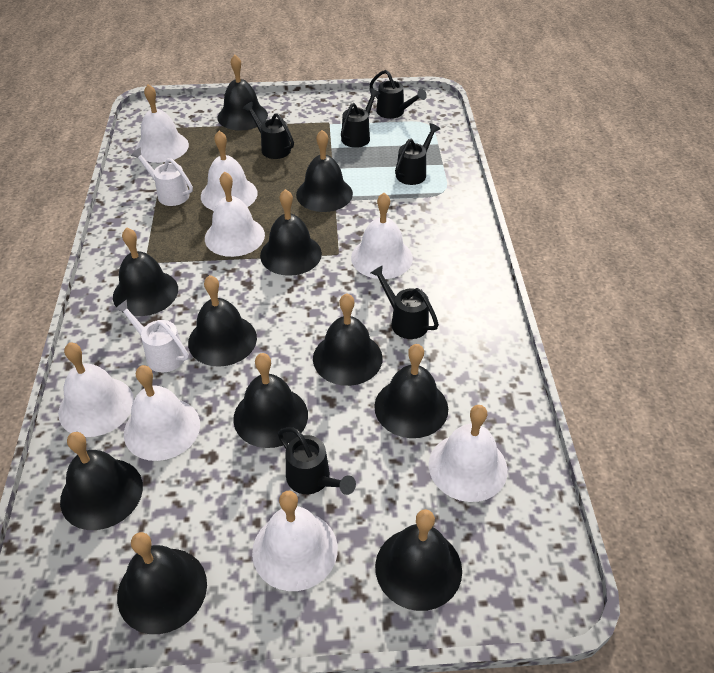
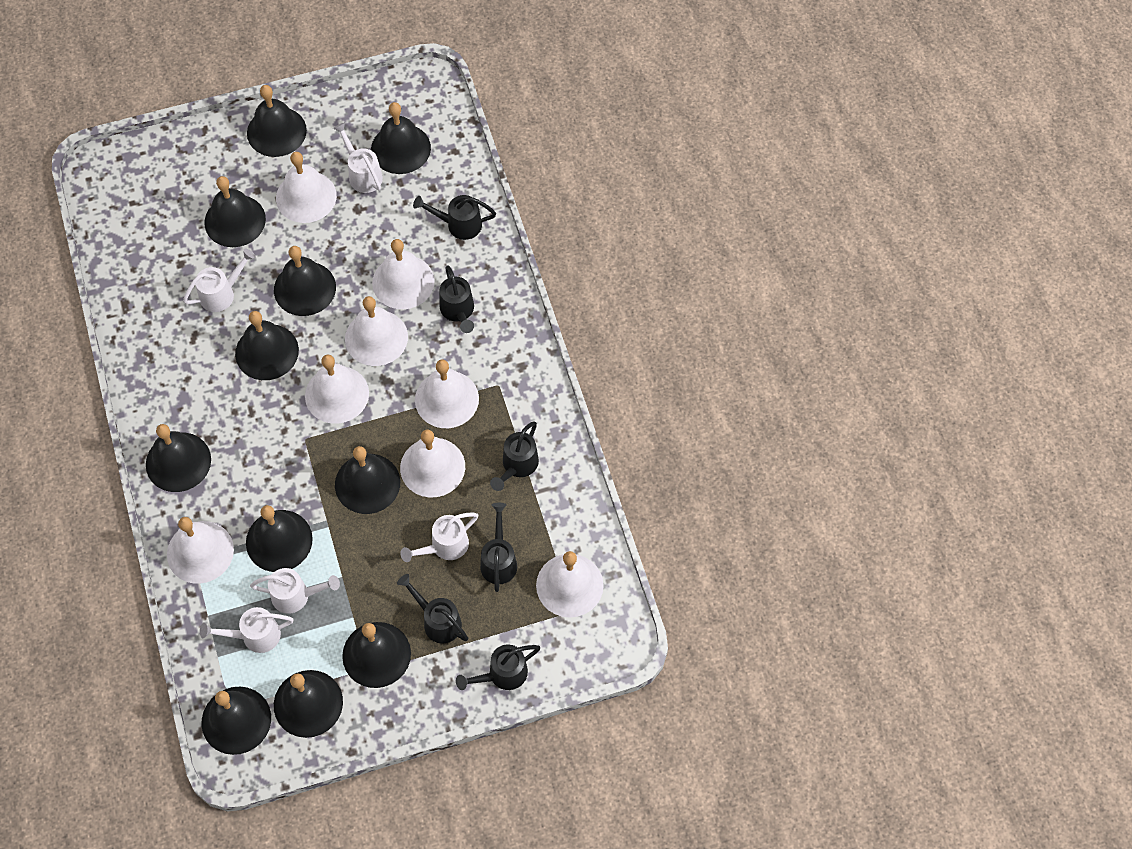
white watering can: 2 -> 5

